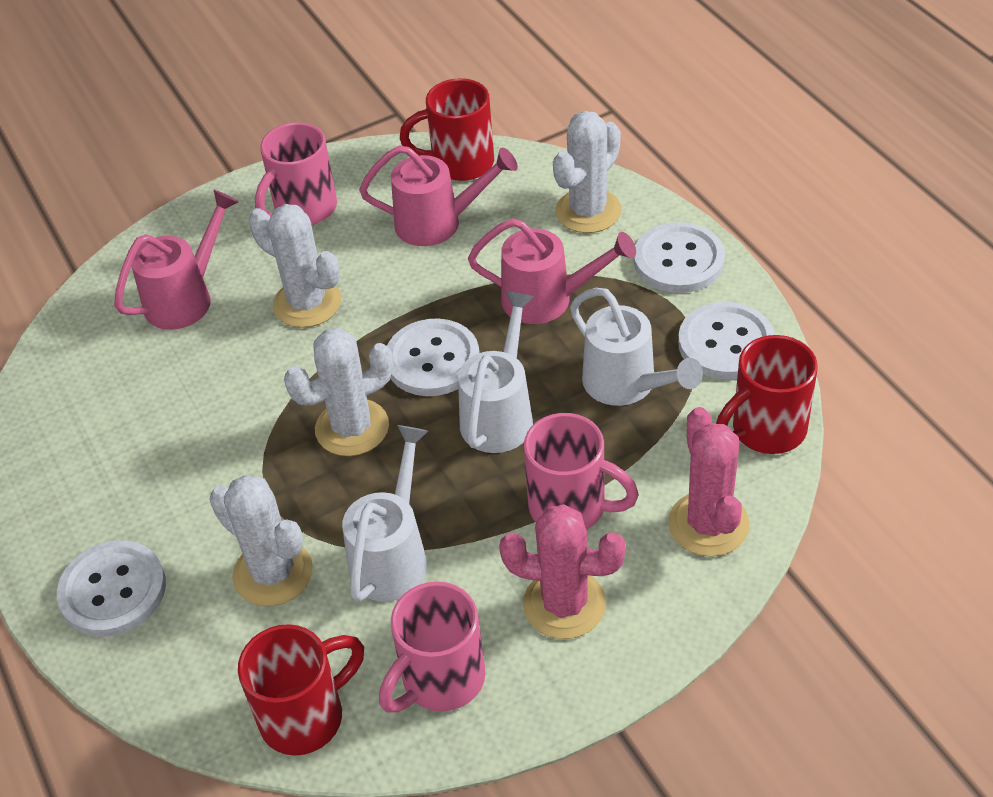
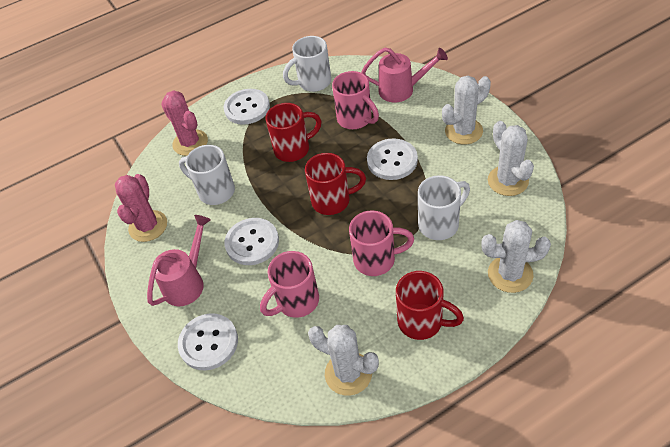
pink watering can: 3 -> 2
white mug: 0 -> 3
white watering can: 3 -> 0

